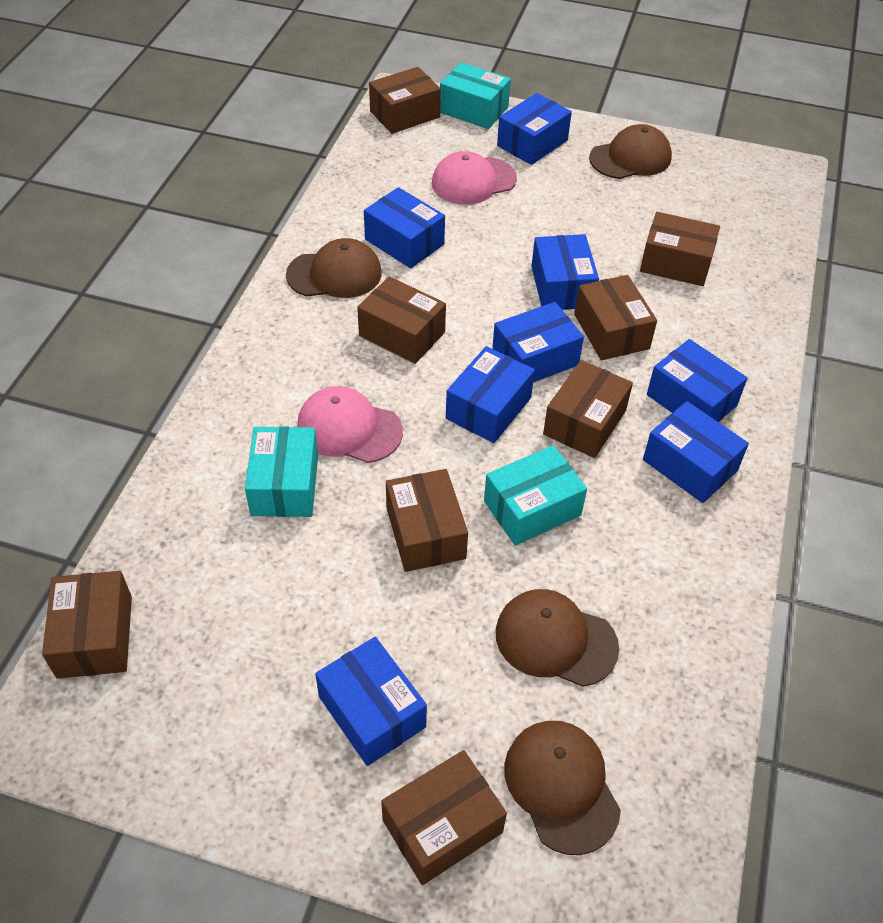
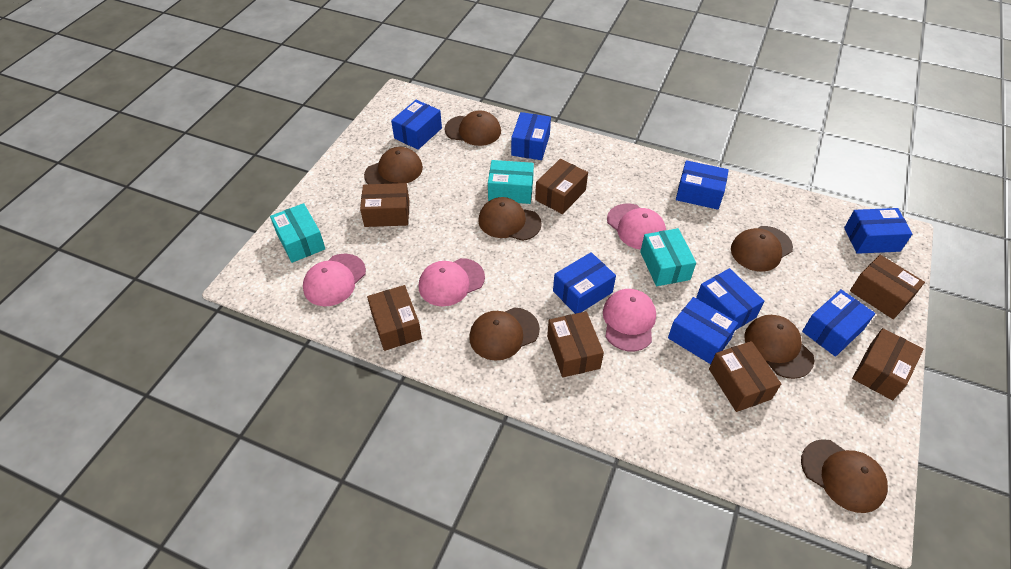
brown box: 8 -> 7
brown cap: 4 -> 7
pink cap: 2 -> 4

